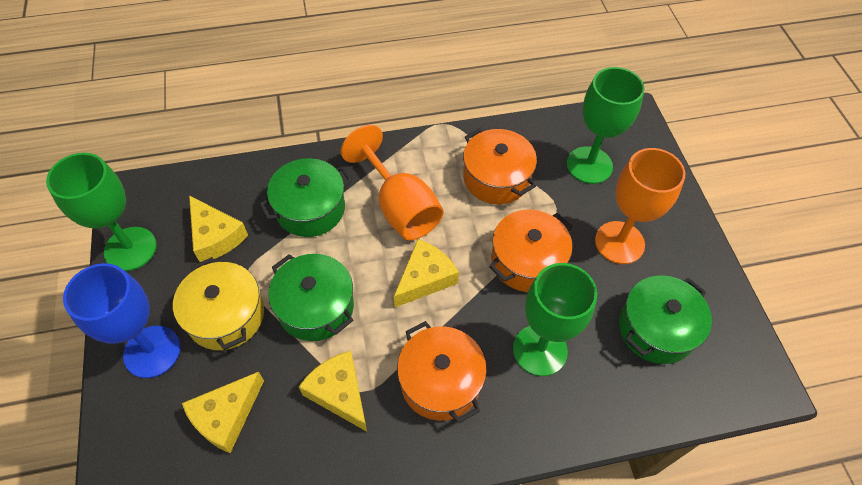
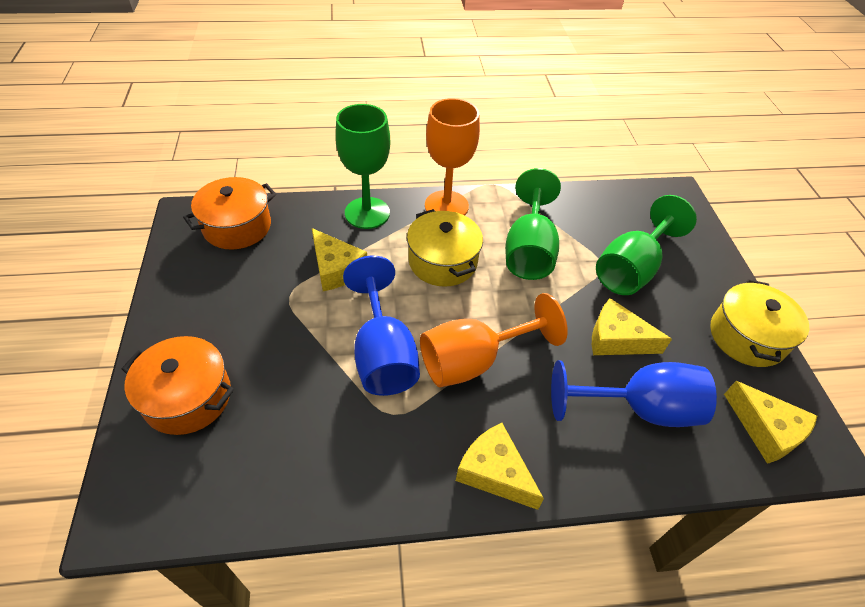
blue goblet: 1 -> 2
green pot: 3 -> 0
orange pot: 3 -> 2
yellow pot: 1 -> 2

